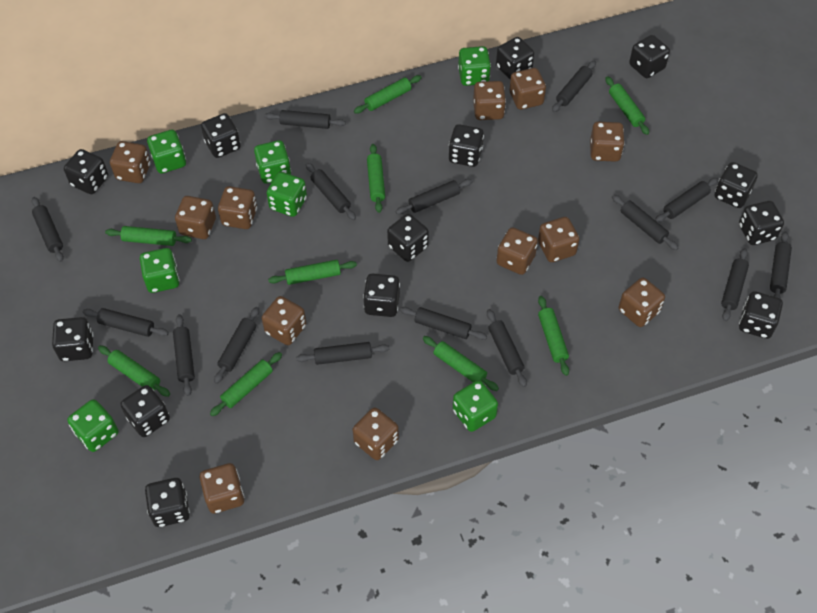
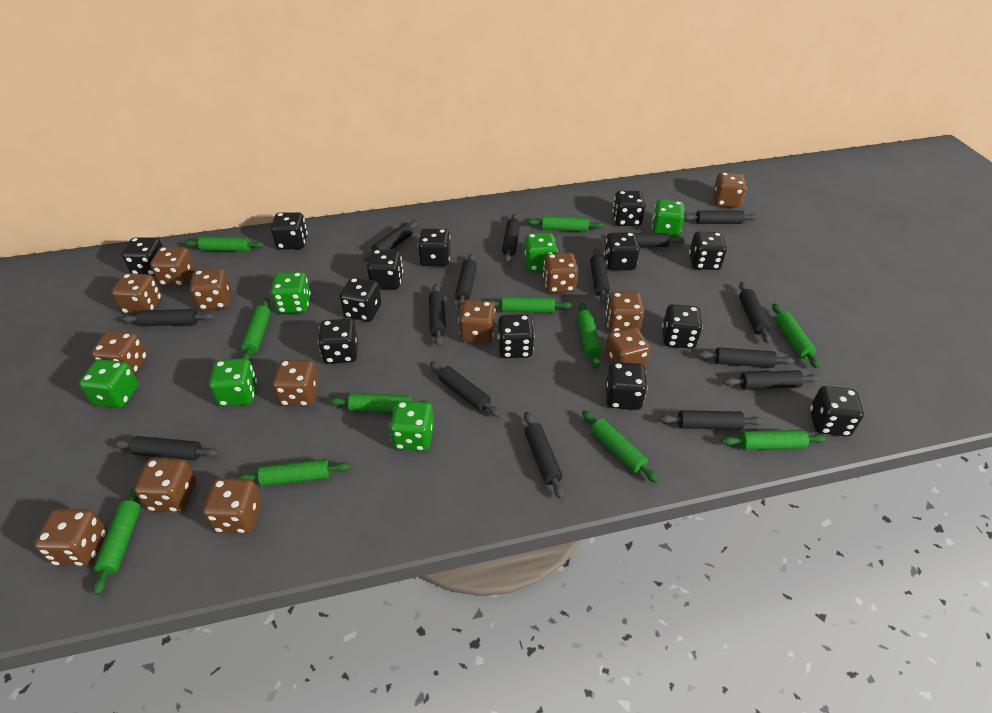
brown dice: 12 -> 13
green dice: 7 -> 6
green rolling pin: 9 -> 11

